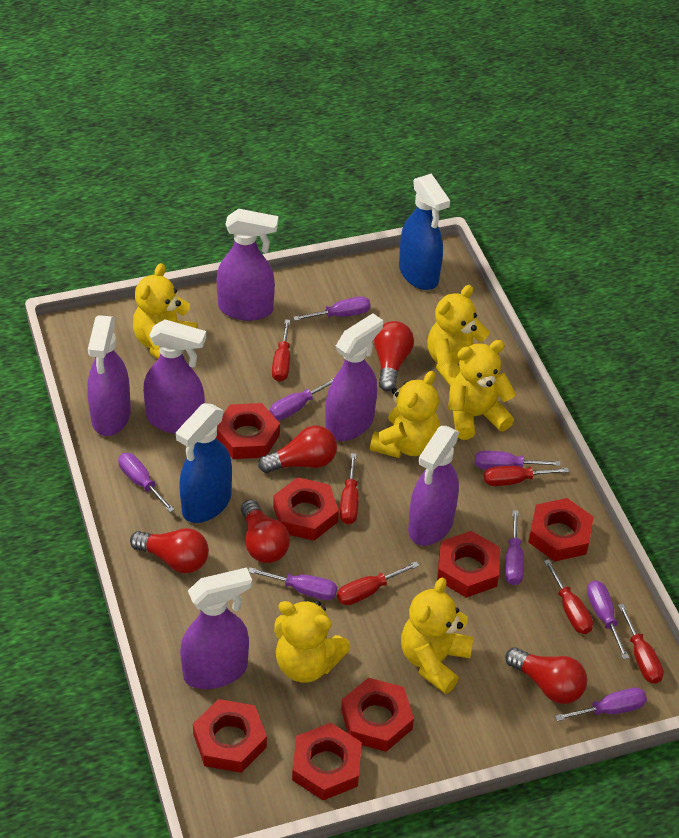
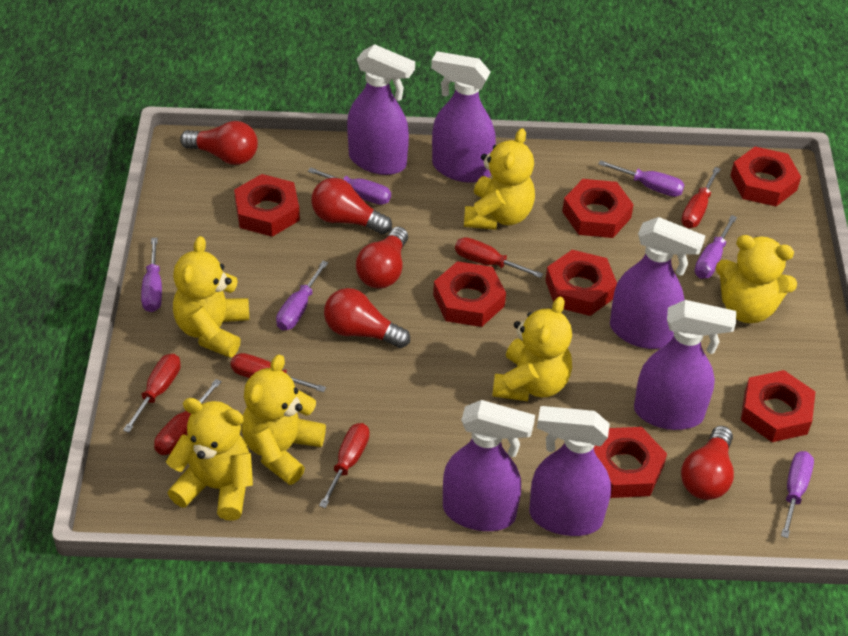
blue spray bottle: 2 -> 0
purple screwdriver: 8 -> 6

